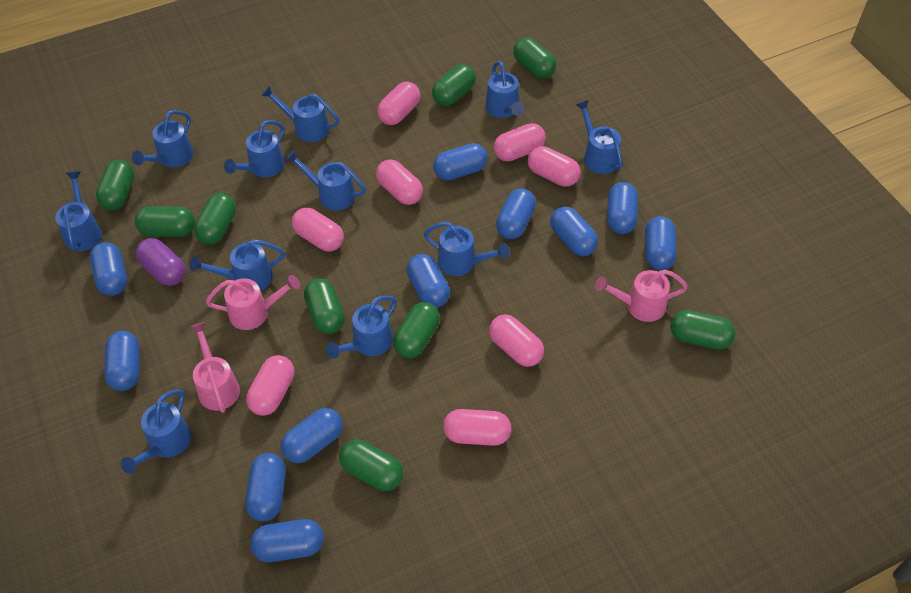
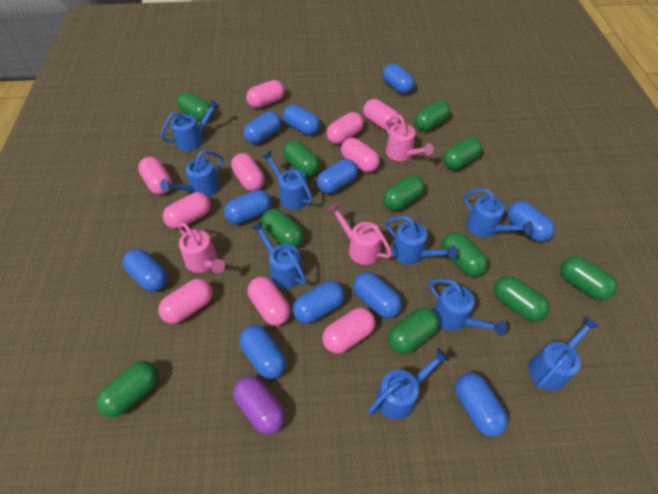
blue watering can: 11 -> 9
green capsule: 9 -> 11
pink capsule: 8 -> 10

